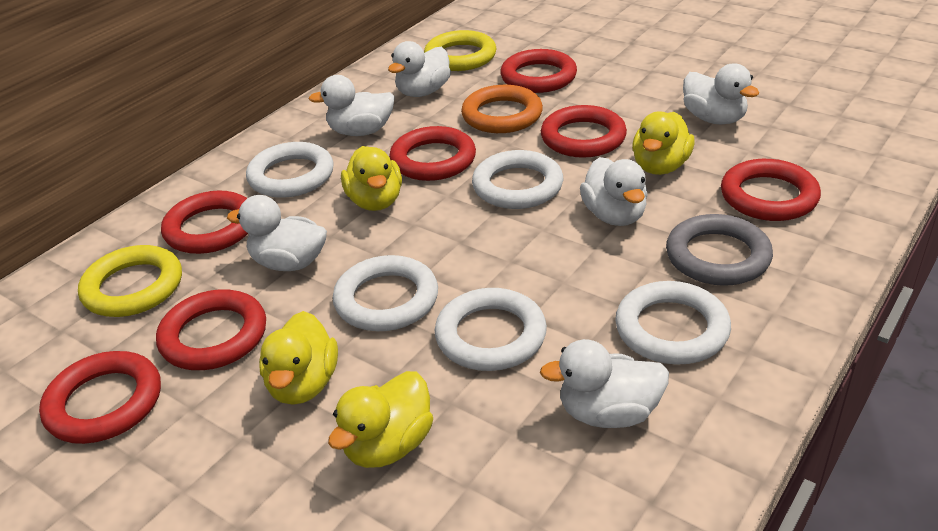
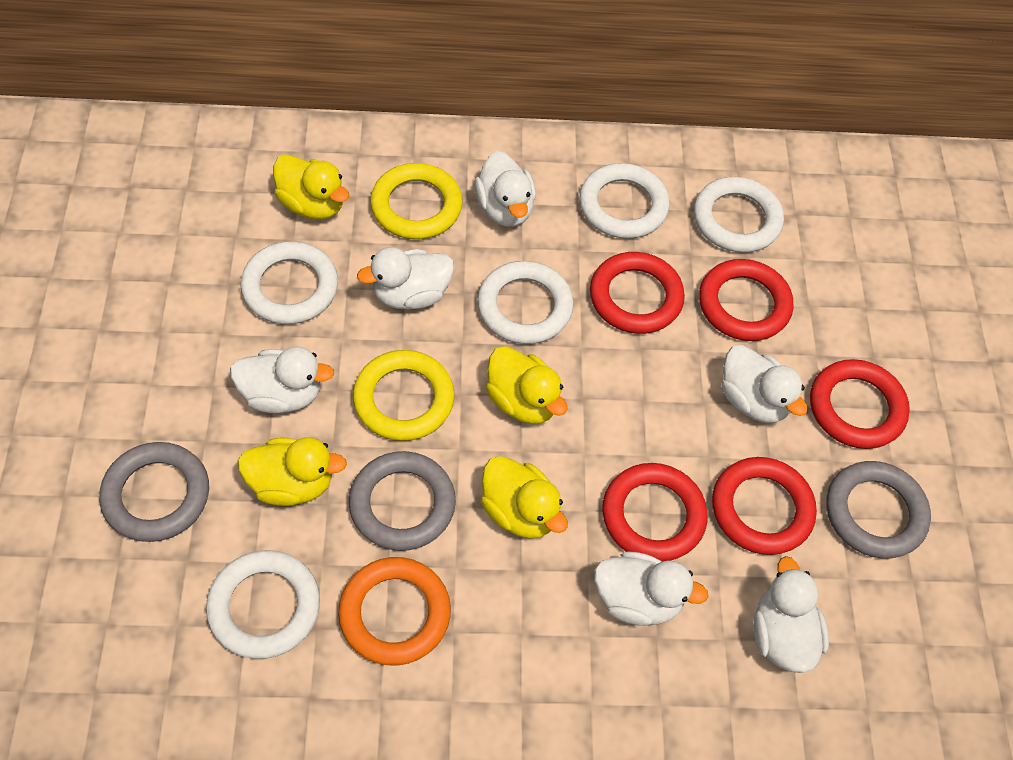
grey ring: 1 -> 3
red ring: 7 -> 5

